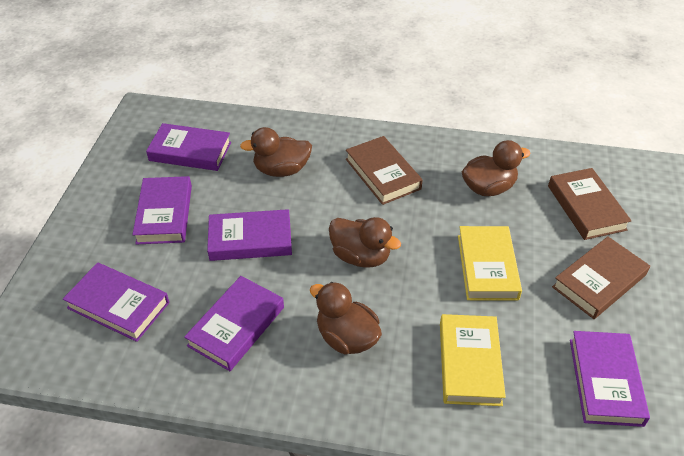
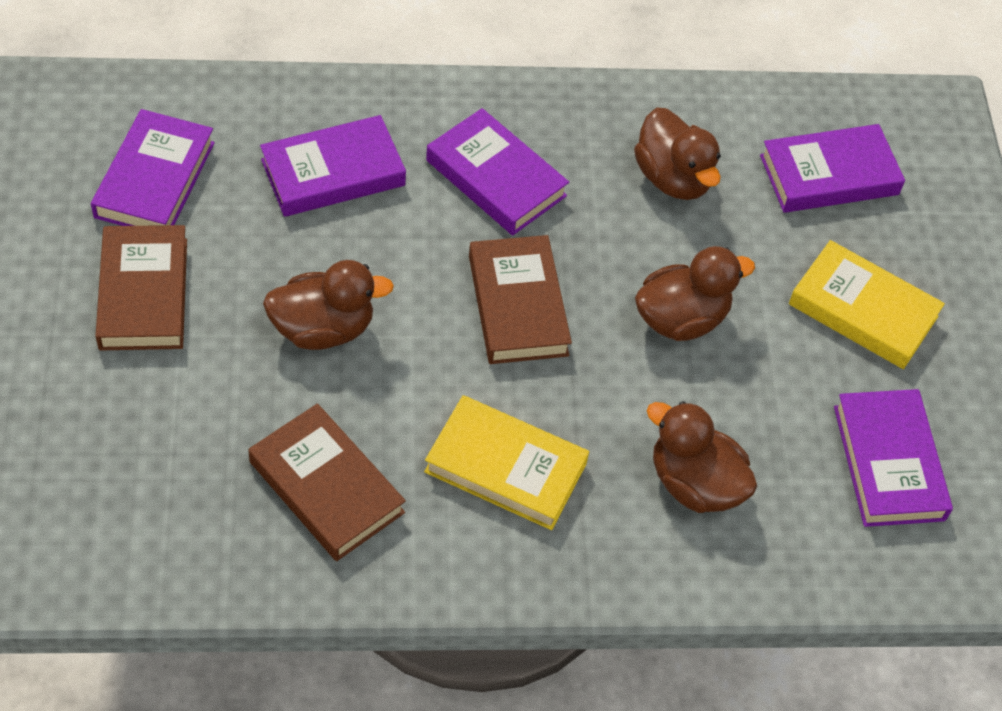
purple book: 6 -> 5

